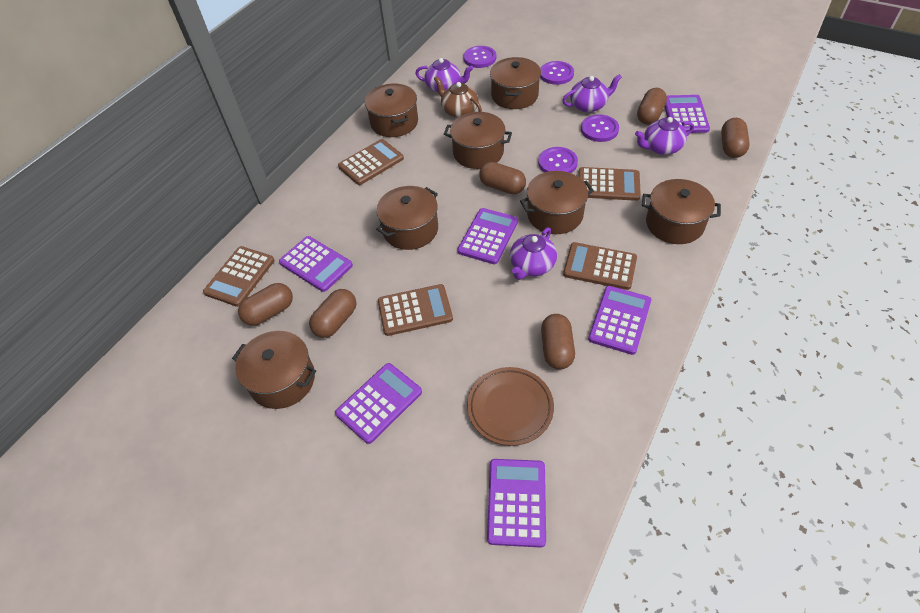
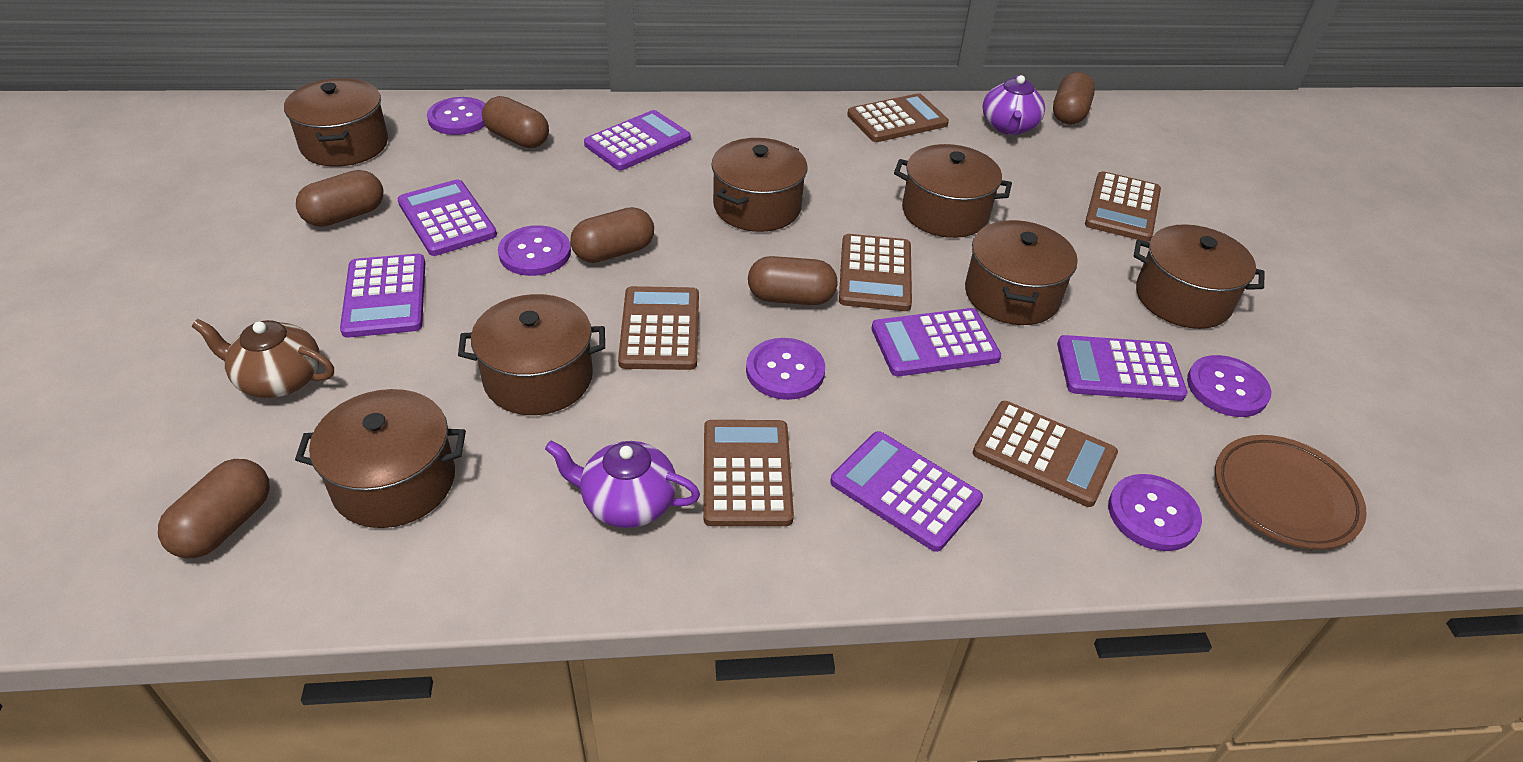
brown calculator: 5 -> 6
purple button: 4 -> 5
purple teapot: 4 -> 2

